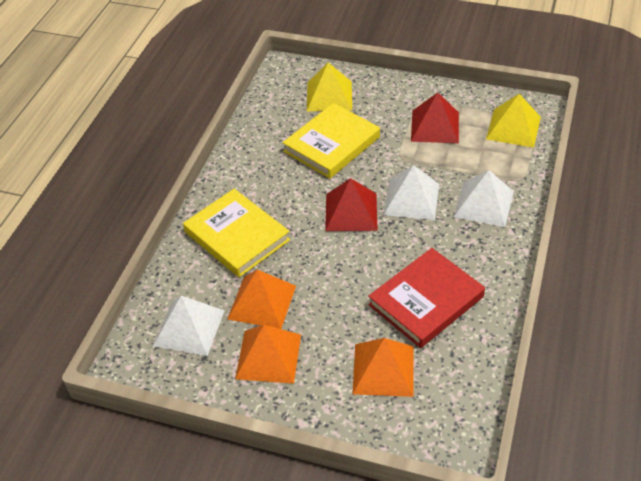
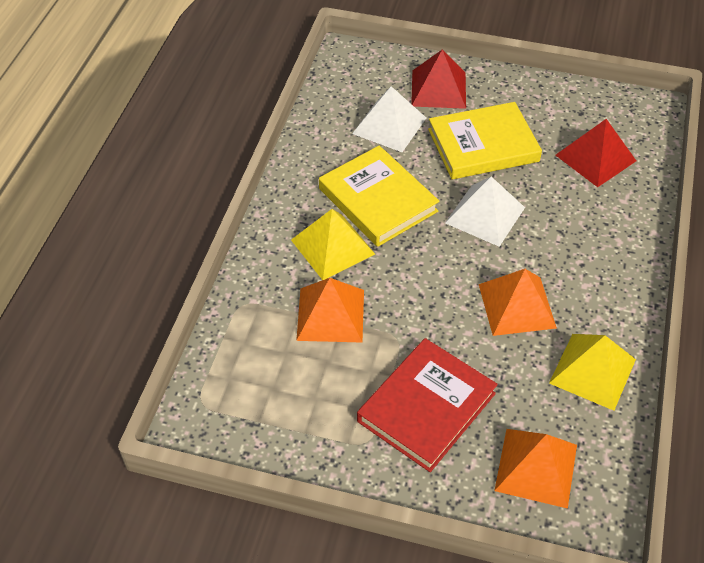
white pyramid: 3 -> 2

